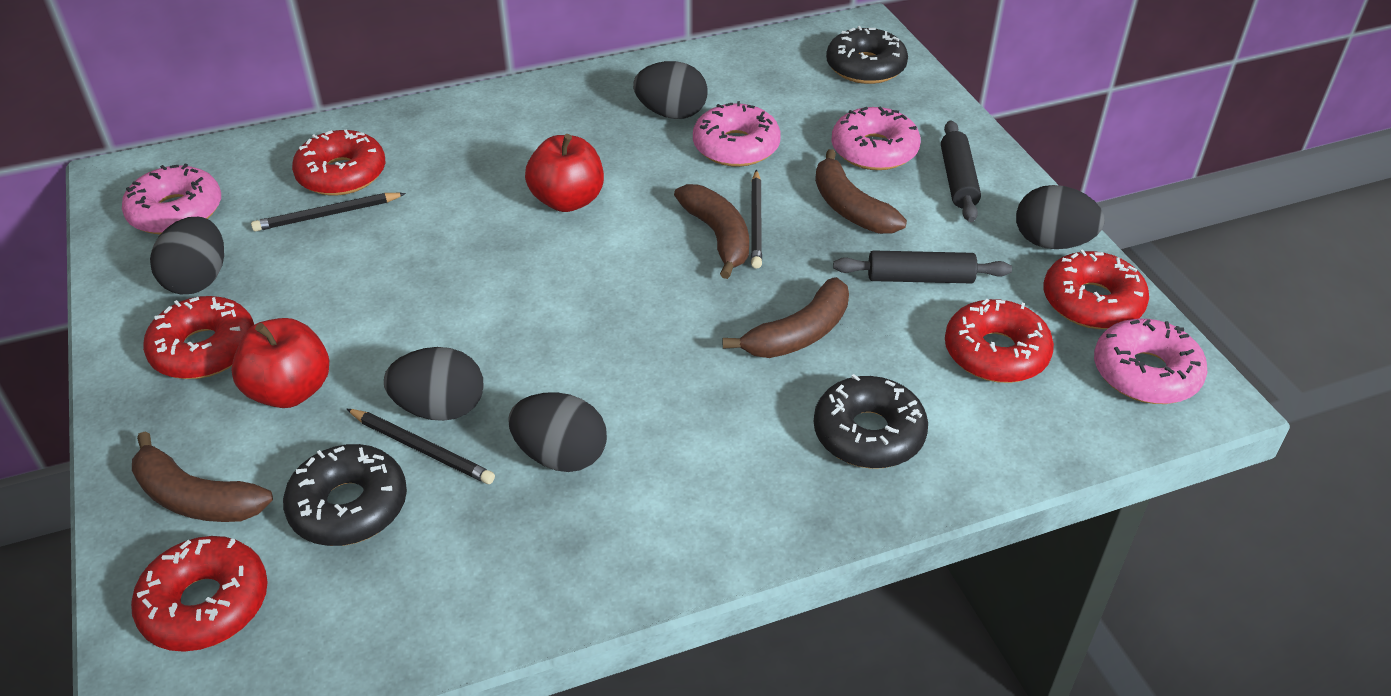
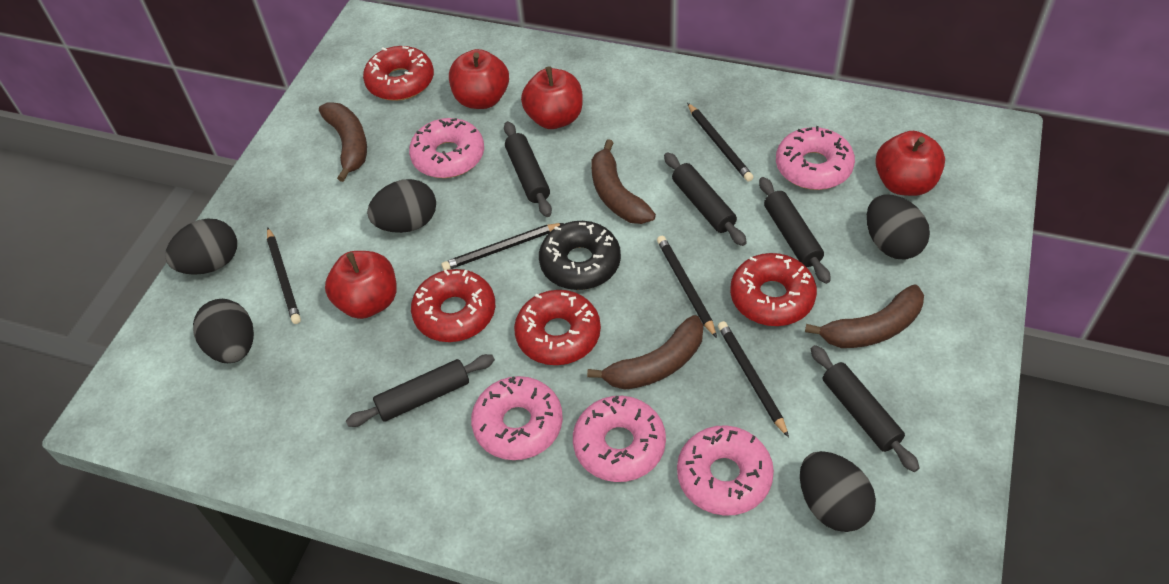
black donut: 3 -> 1
black pencil: 3 -> 5
black rolling pin: 2 -> 5
pink donut: 4 -> 5
red apple: 2 -> 4
red donut: 5 -> 4

